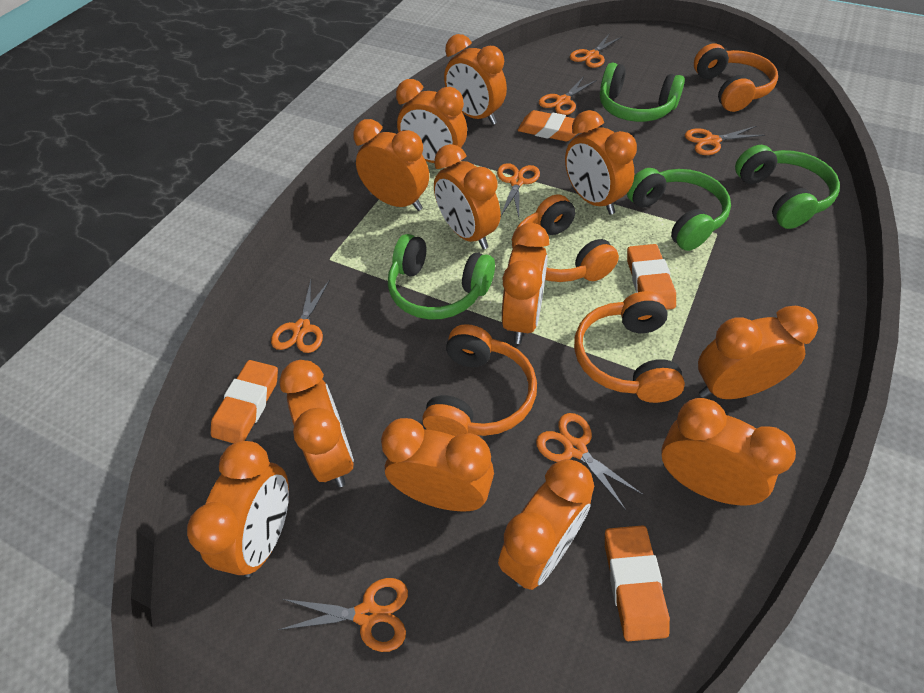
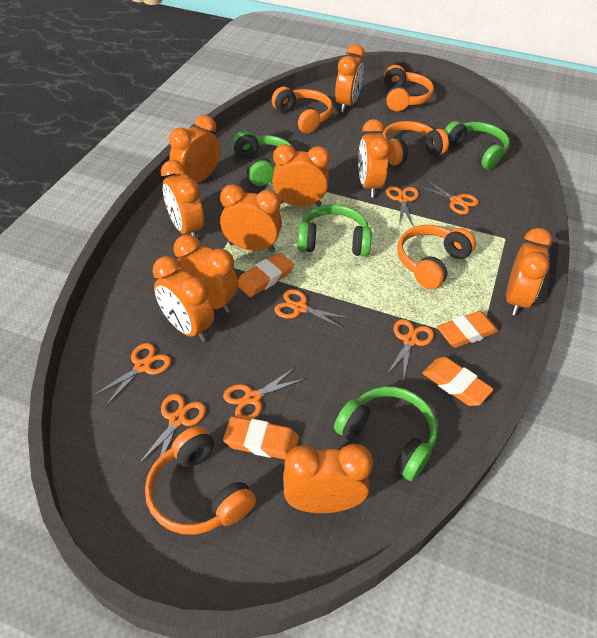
orange clock: 12 -> 10
orange headphones: 4 -> 5

